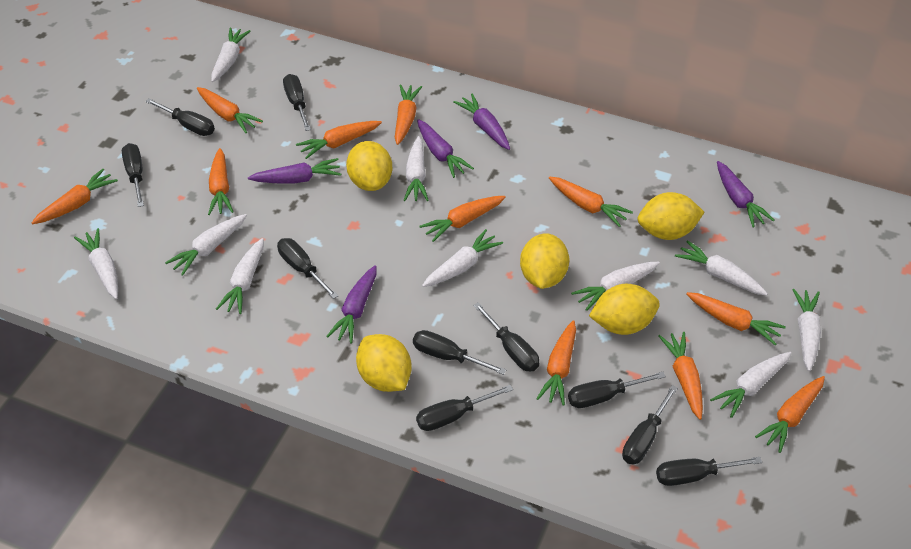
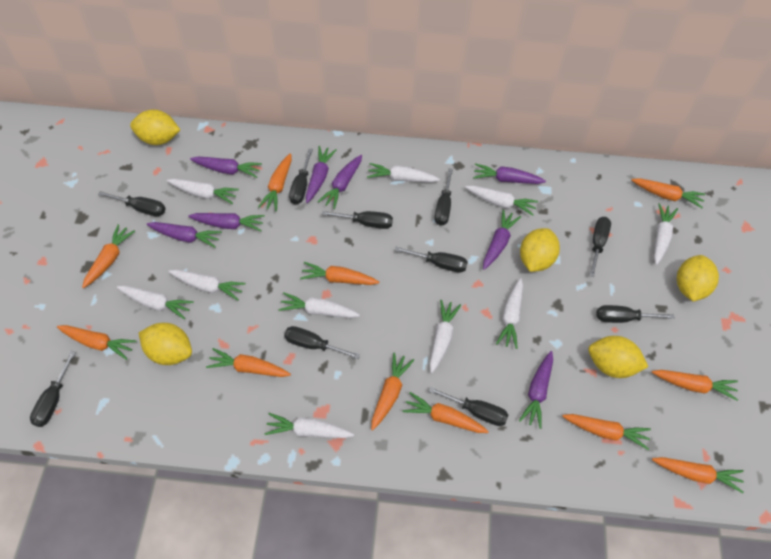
purple carrot: 5 -> 8

